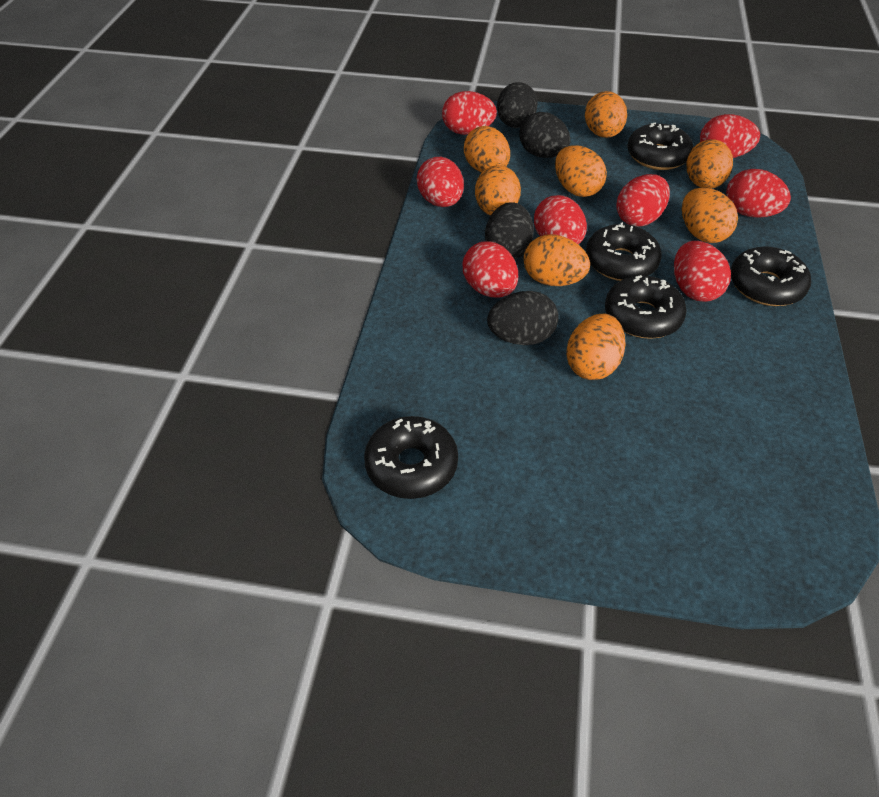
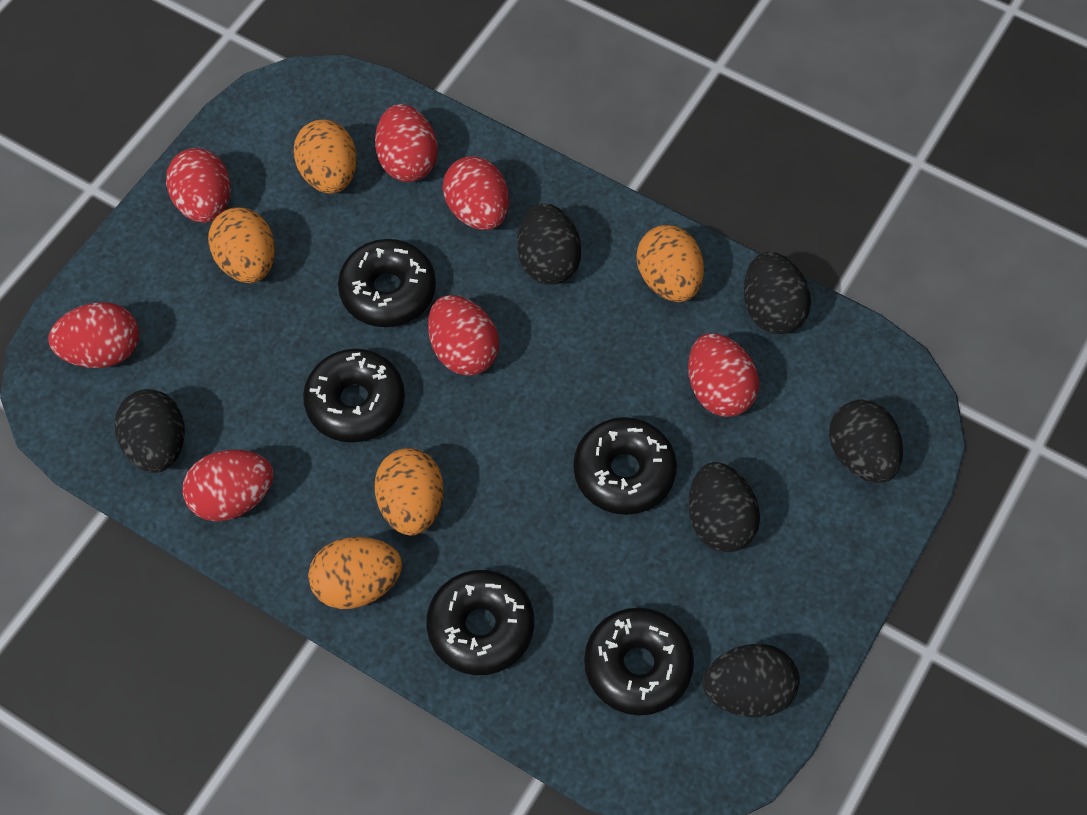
black egg: 4 -> 6
orange egg: 8 -> 5
red egg: 8 -> 7

